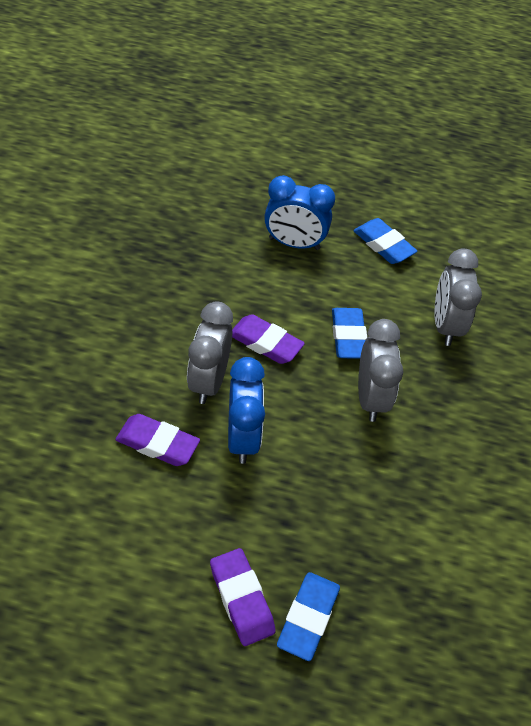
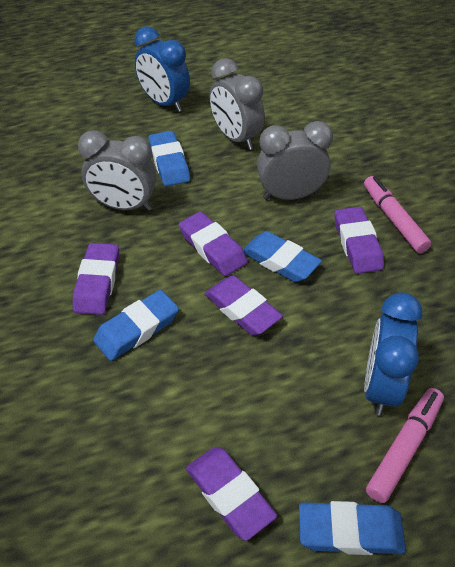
blue eraser: 3 -> 4
pink marker: 0 -> 2
purple eraser: 3 -> 5

